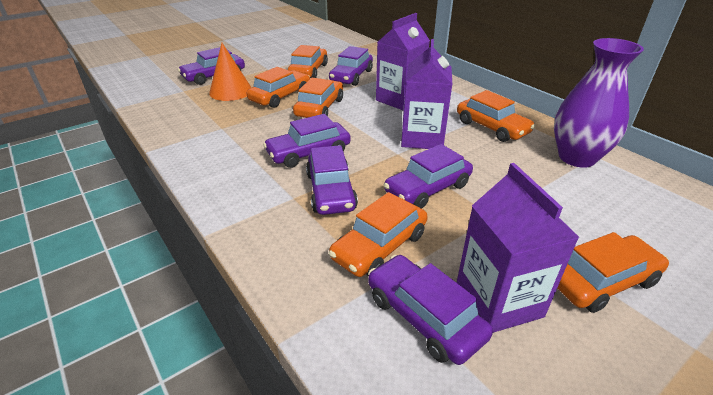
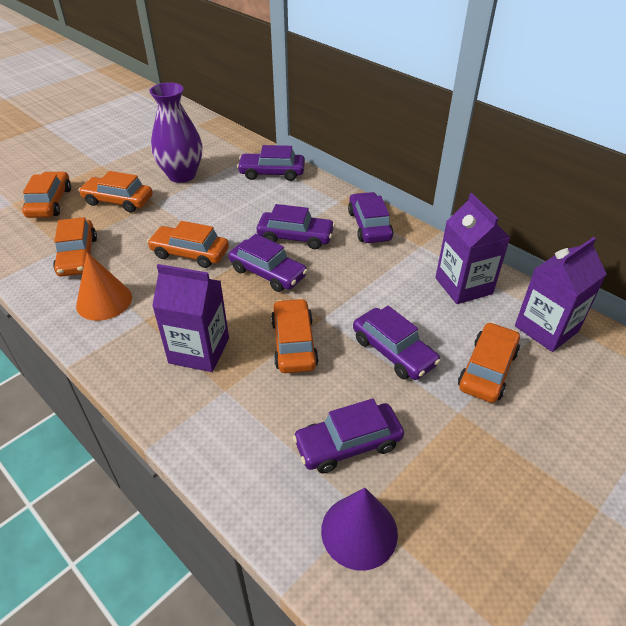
purple cone: 0 -> 1

